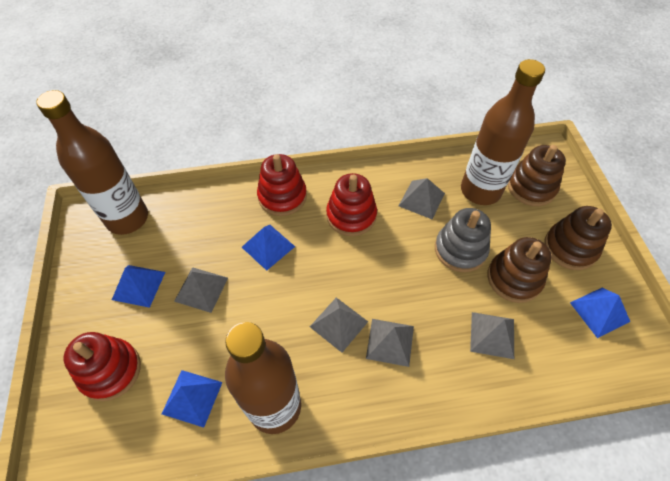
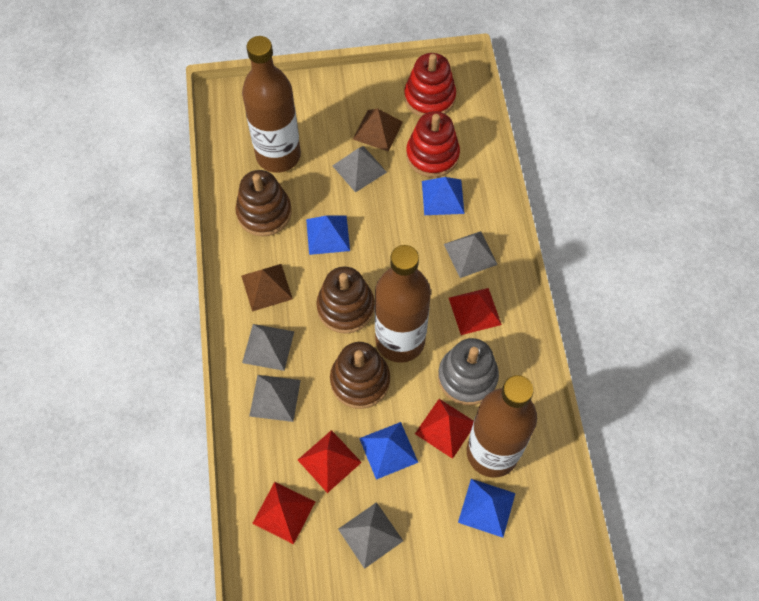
brown pyramid: 0 -> 2
red pyramid: 0 -> 4
red stacking toy: 3 -> 2

